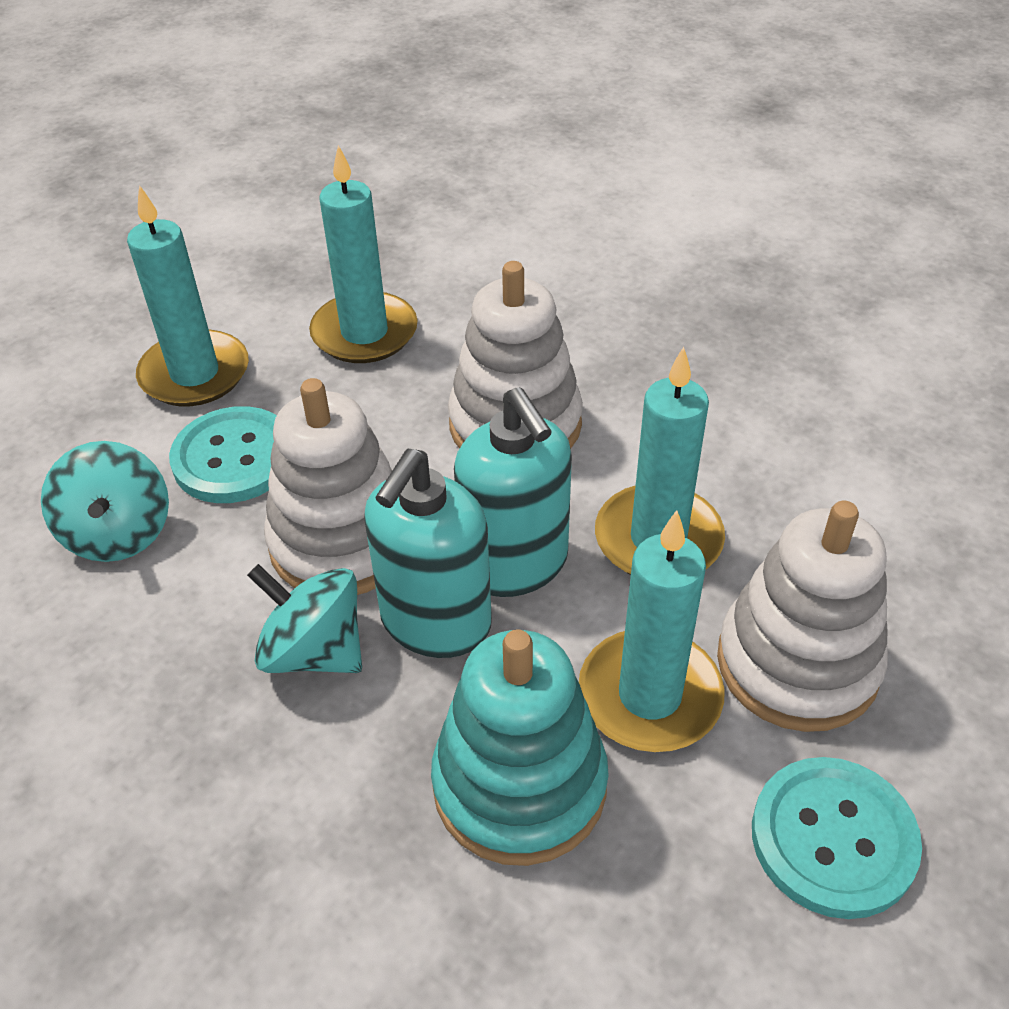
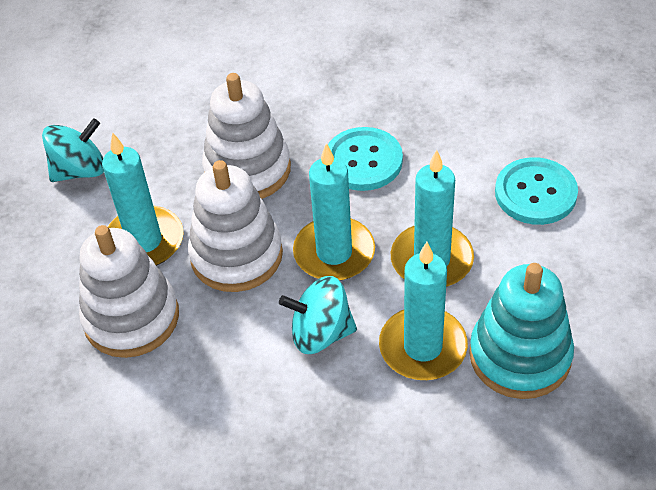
turquoise soap dispenser: 2 -> 0

